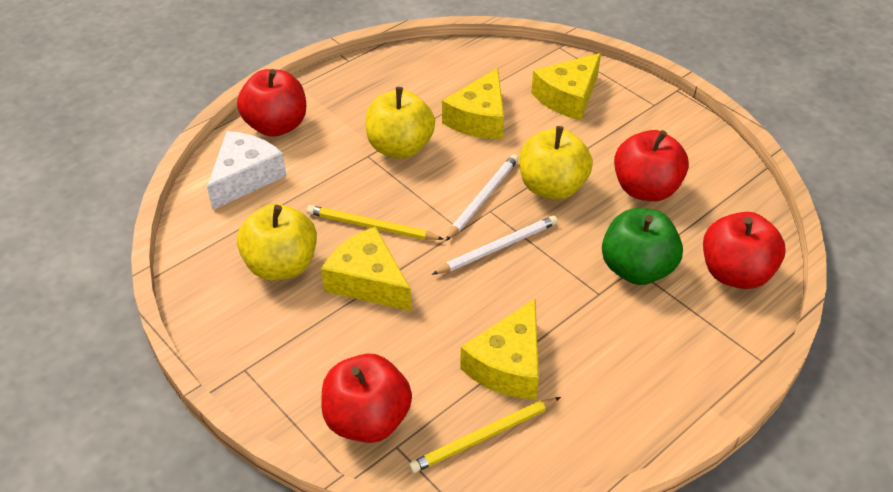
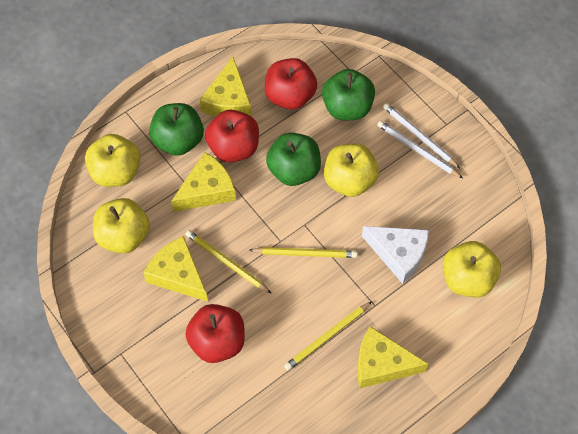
green apple: 1 -> 3
red apple: 4 -> 3
yellow apple: 3 -> 4
yellow pencil: 2 -> 3

